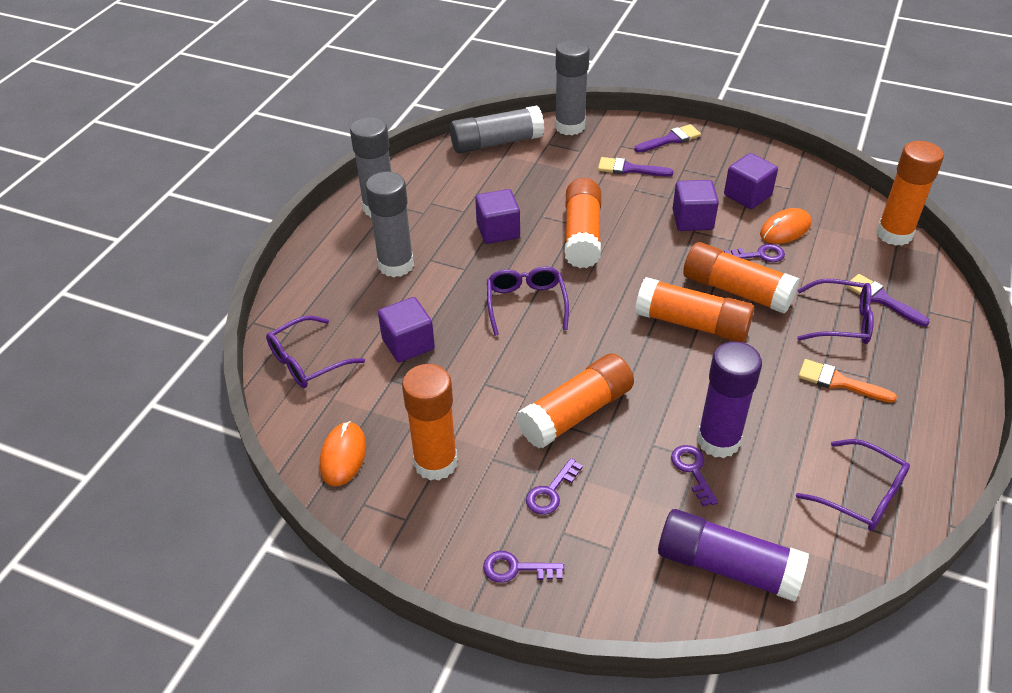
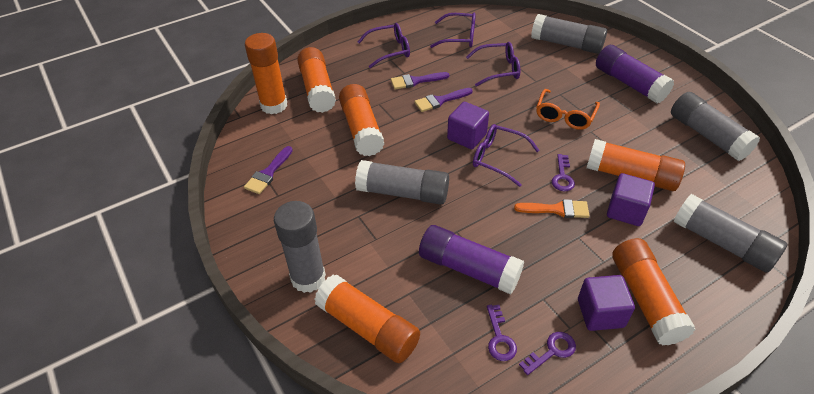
grey glue stick: 4 -> 5
orange glasses: 0 -> 1
orange mouse: 2 -> 0
purple cube: 4 -> 3
purple key: 4 -> 3

